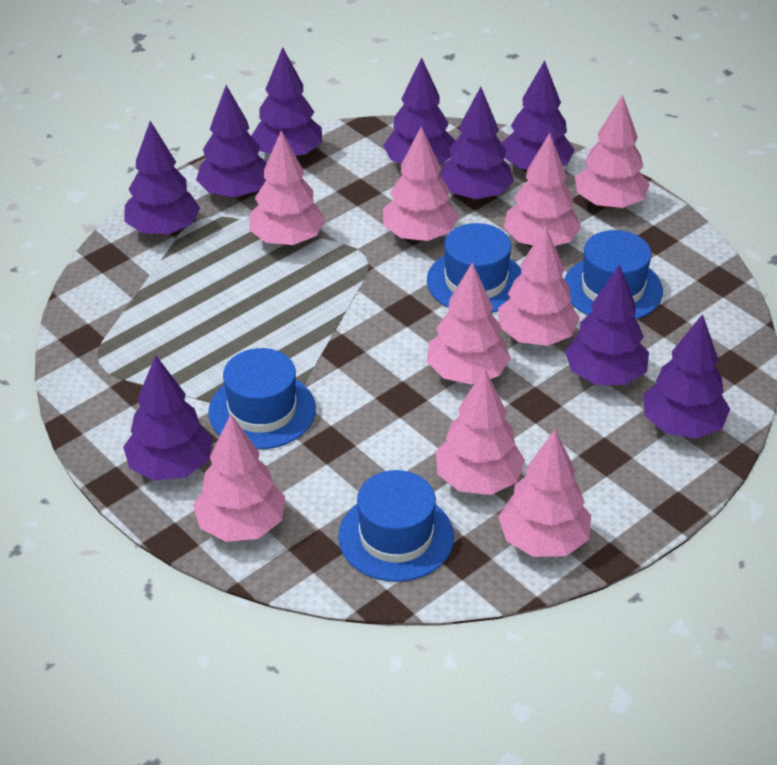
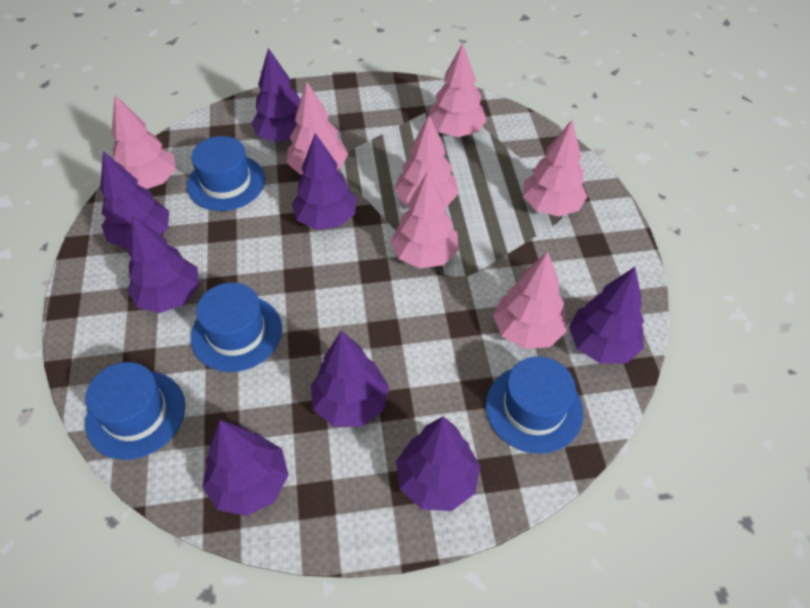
pink tree: 9 -> 7
purple tree: 9 -> 8

